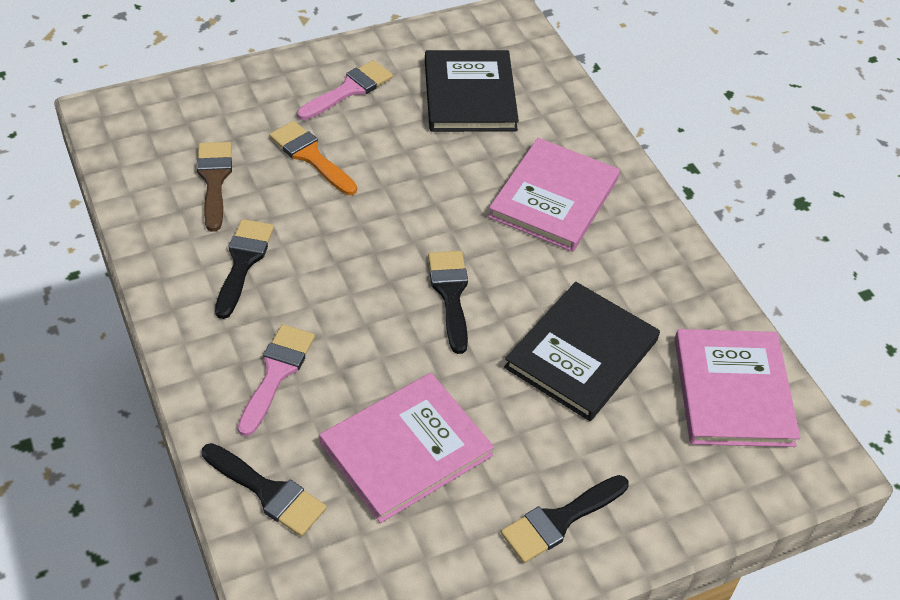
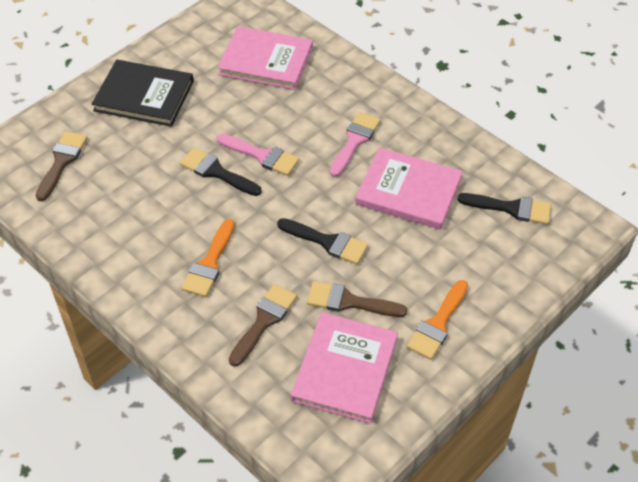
black book: 2 -> 1
black brush: 4 -> 3
brown brush: 1 -> 3
orange brush: 1 -> 2

